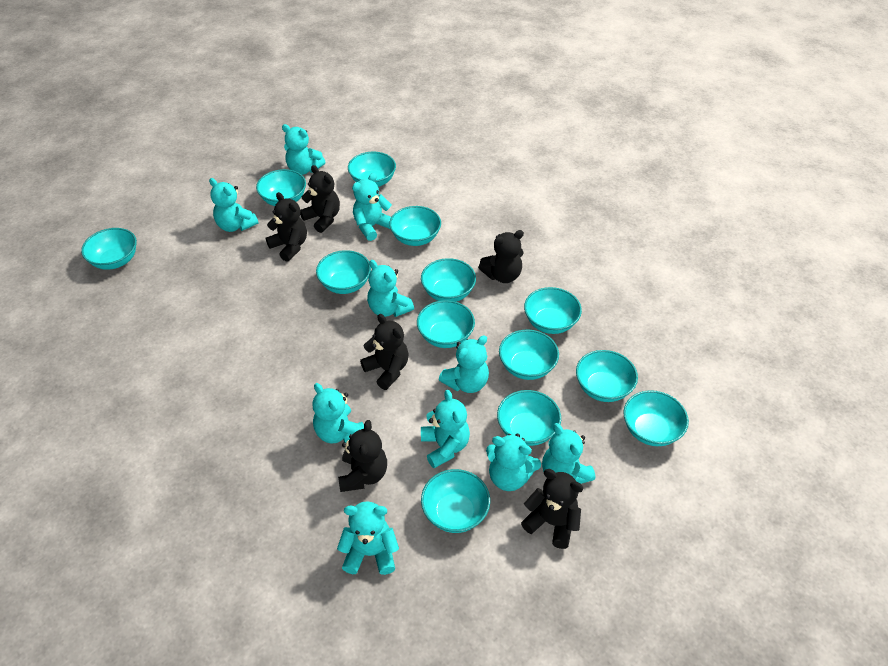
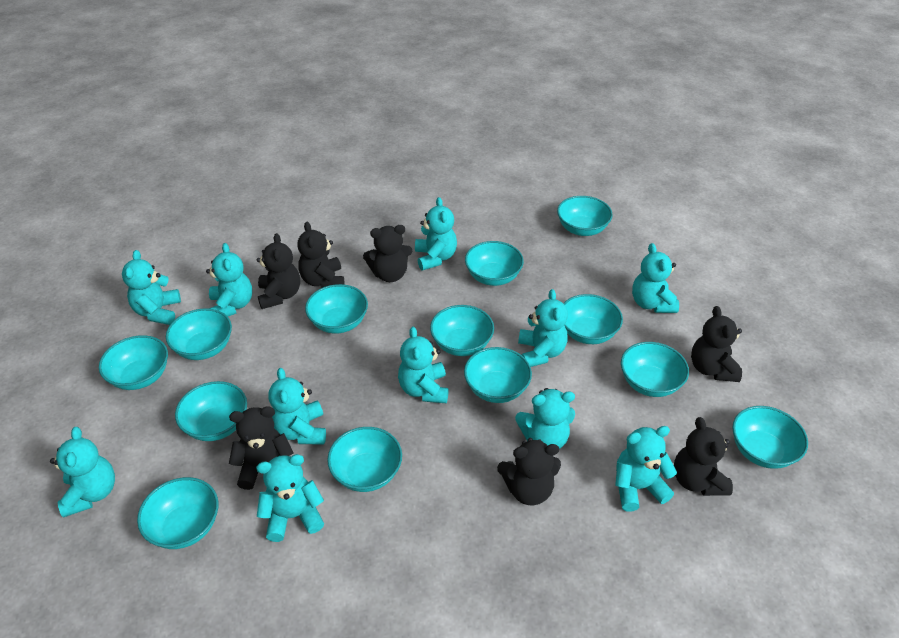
black teddy bear: 6 -> 7
turquoise teddy bear: 10 -> 11

